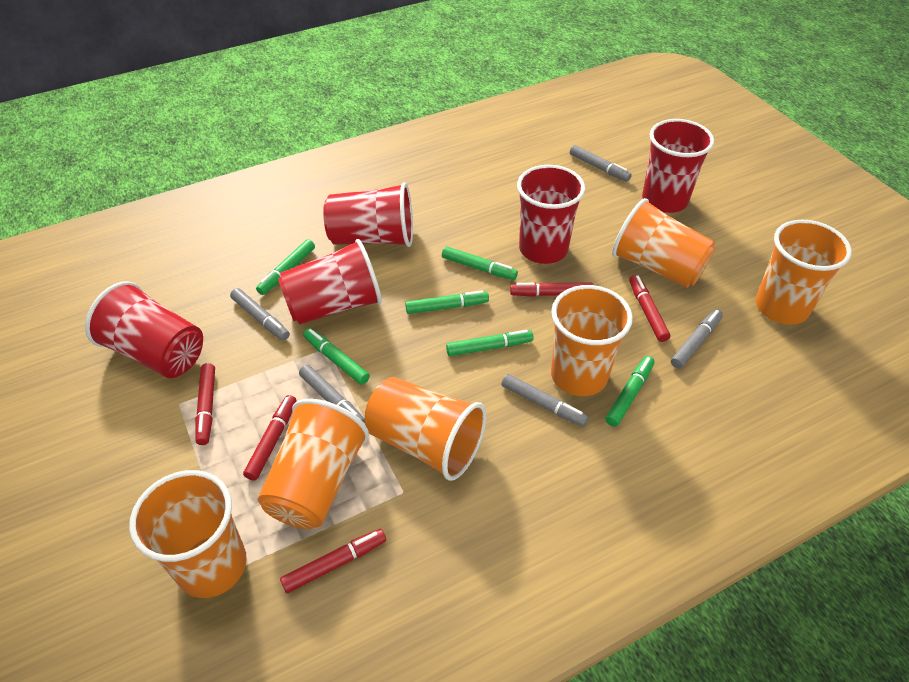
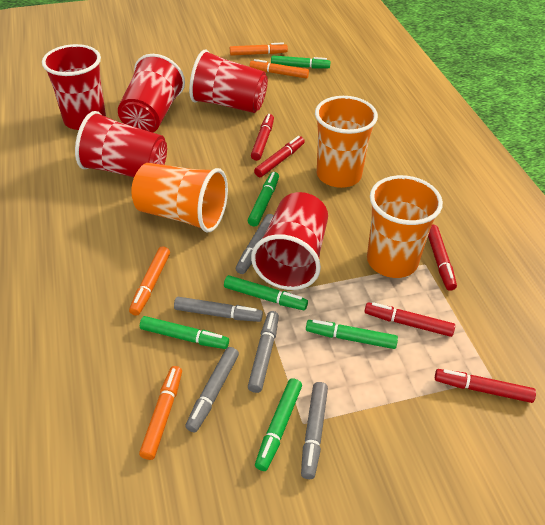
orange cup: 6 -> 3
orange marker: 0 -> 4

